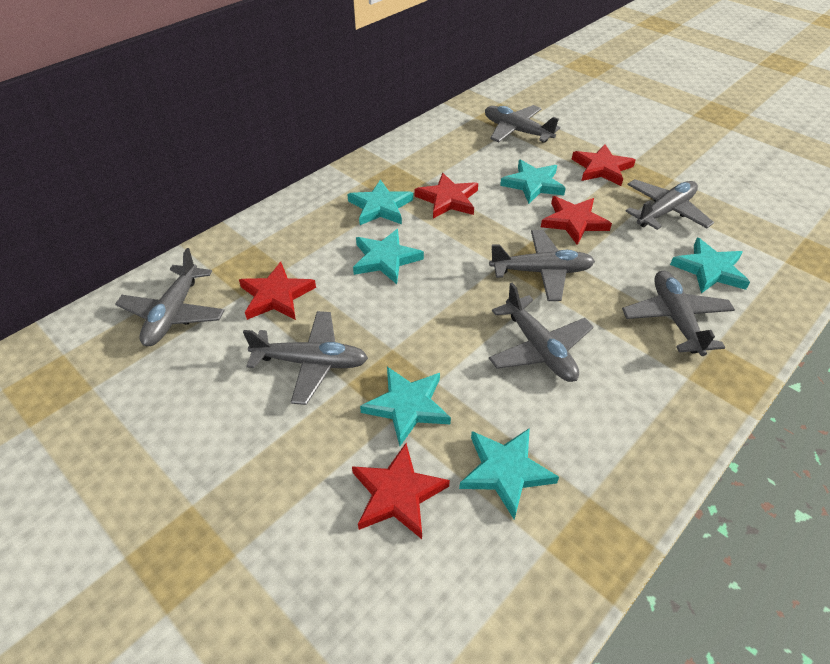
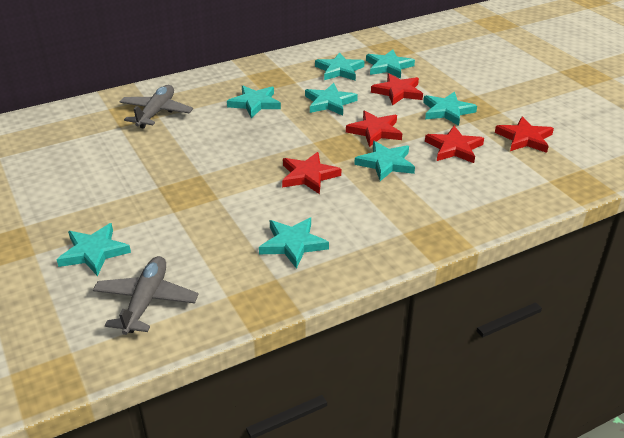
grey plane: 7 -> 2
turquoise star: 6 -> 8

